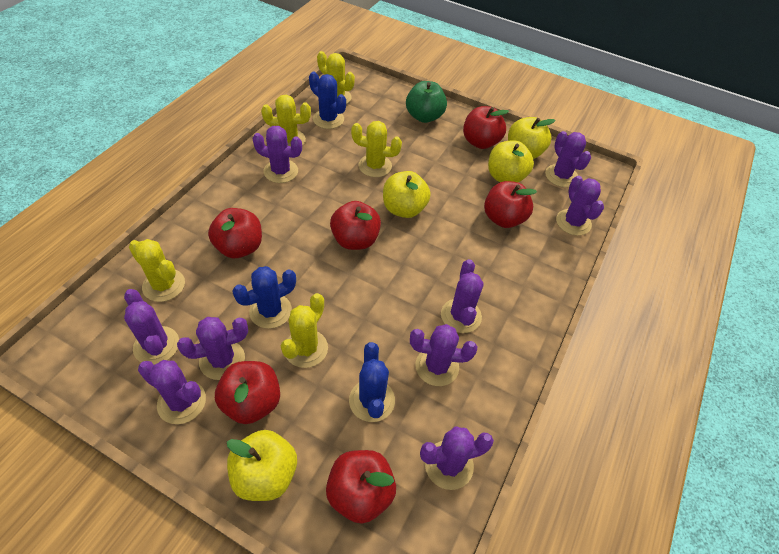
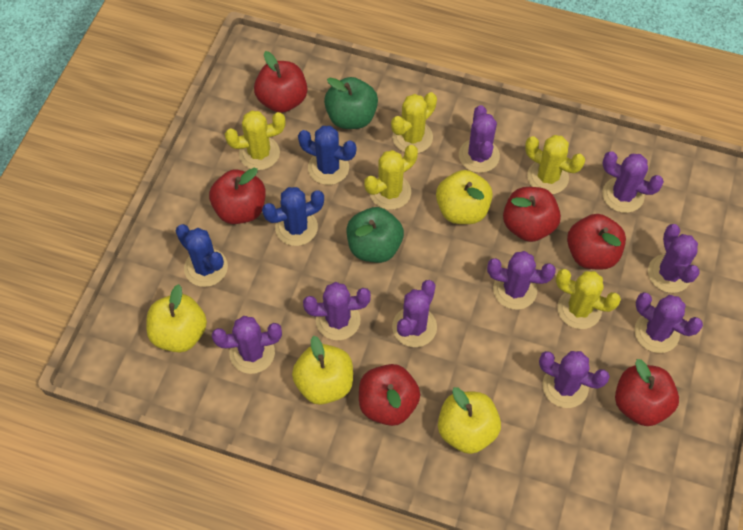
green apple: 1 -> 2

